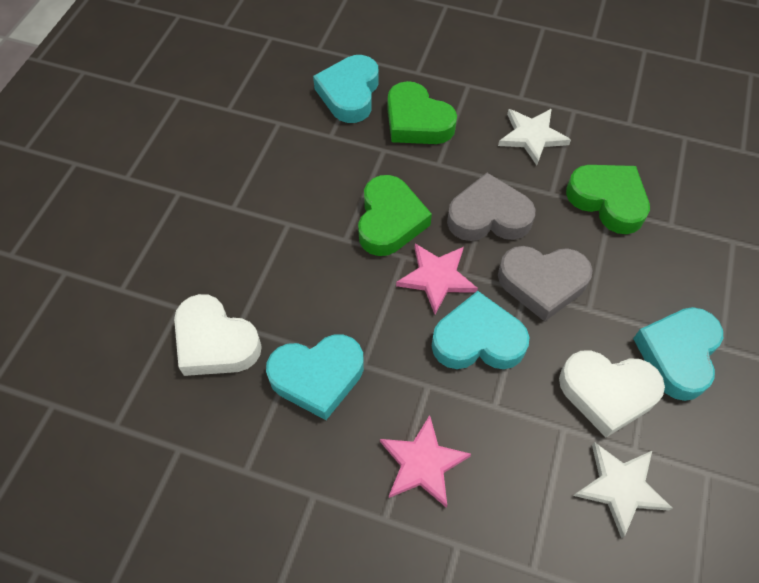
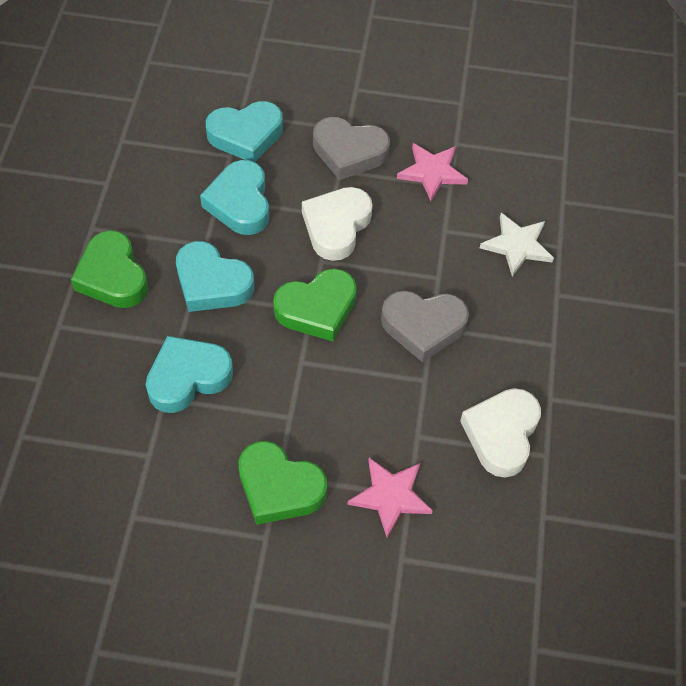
white star: 2 -> 1

